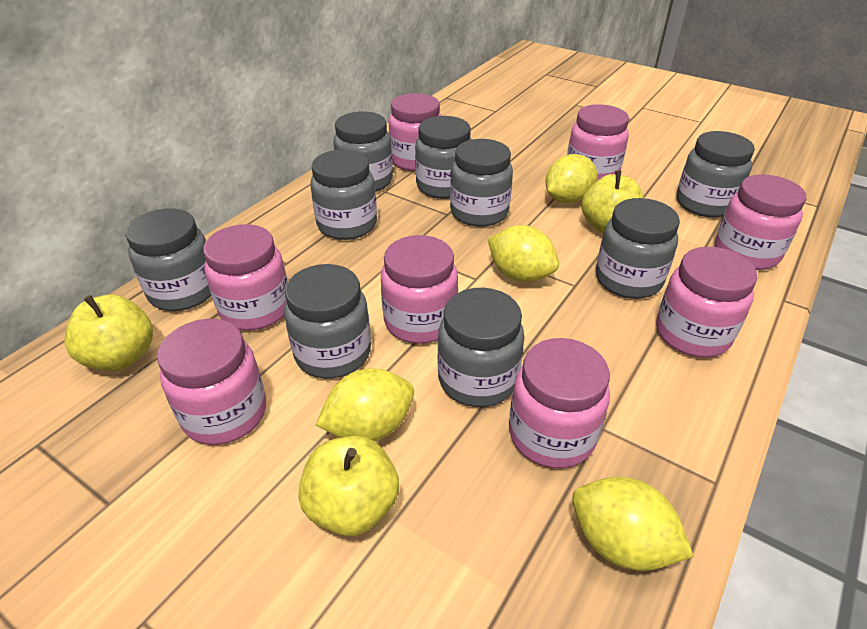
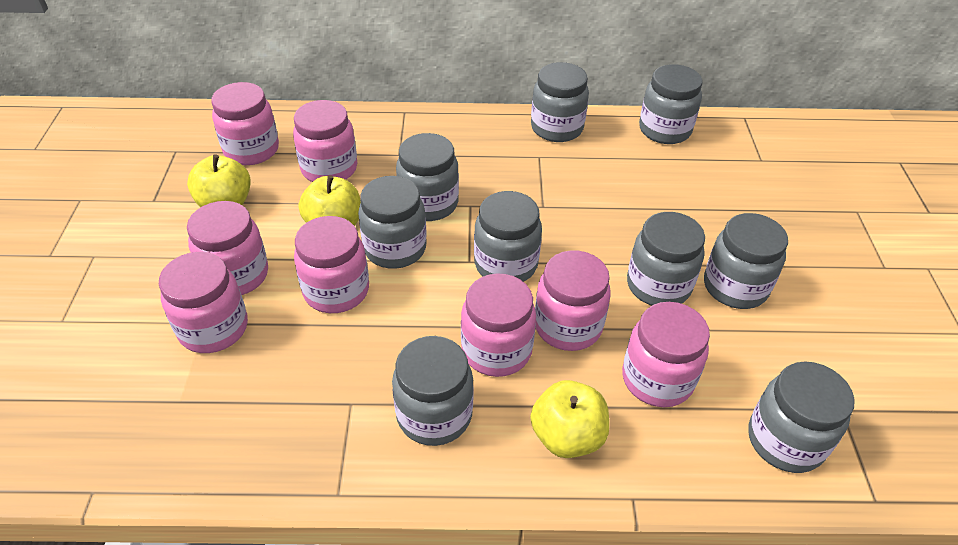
yellow lemon: 4 -> 0

